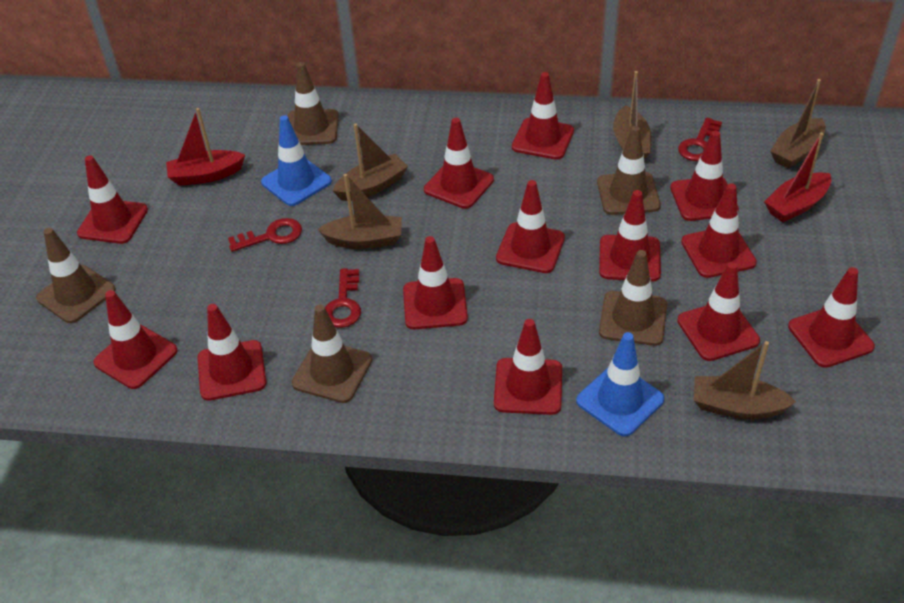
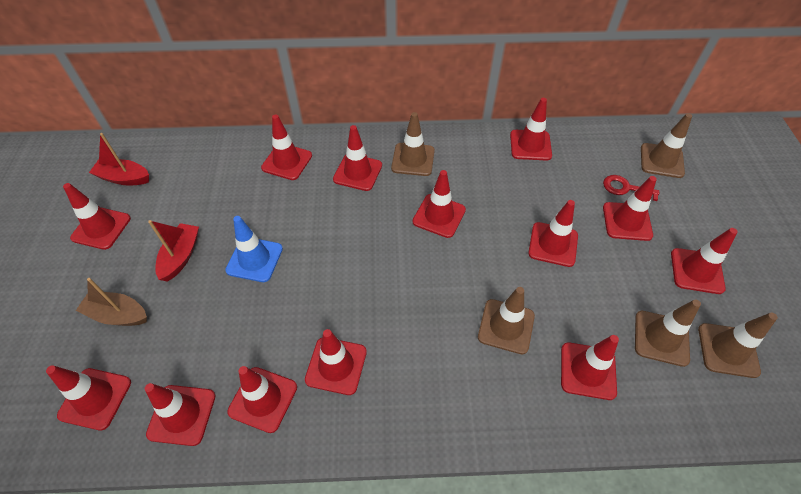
blue traffic cone: 2 -> 1
brown boat: 5 -> 1
red key: 3 -> 1

